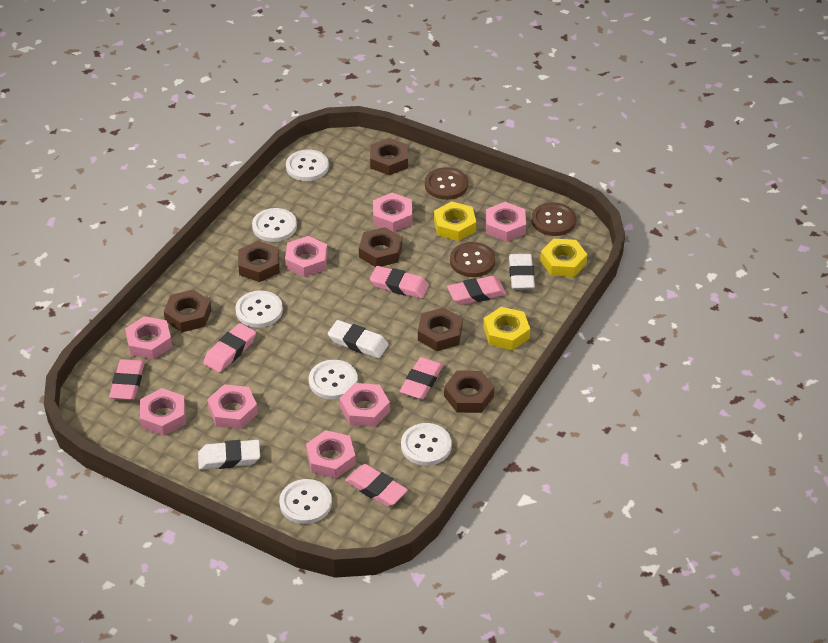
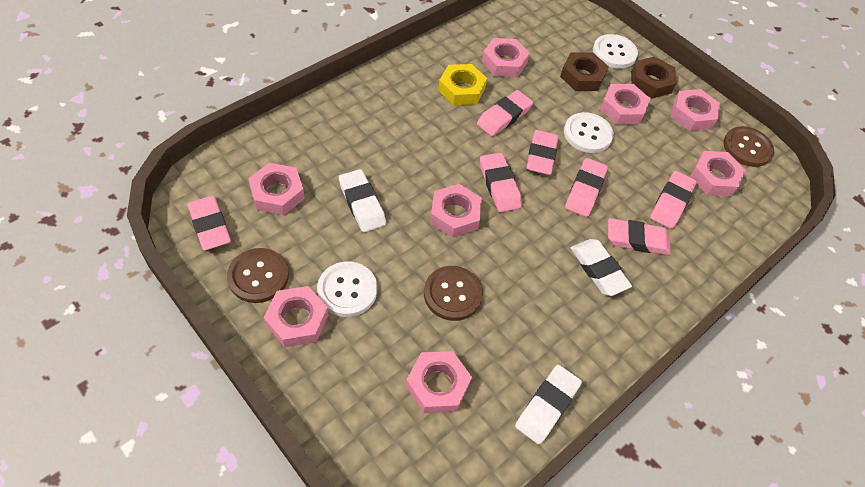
brown nut: 6 -> 2
pink eraser: 6 -> 7
white button: 6 -> 3
yellow nut: 3 -> 1

